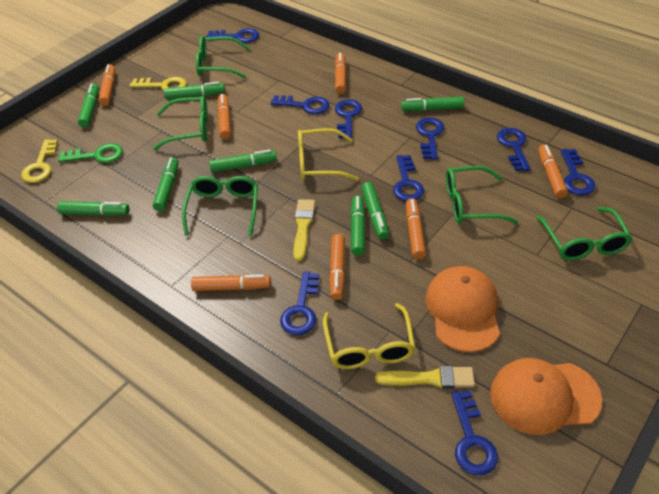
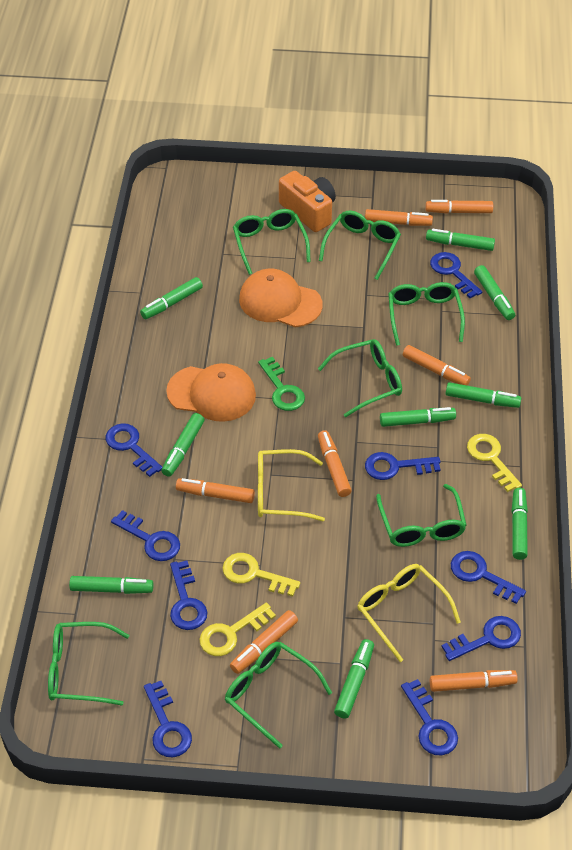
green glasses: 5 -> 7
green marker: 8 -> 9
orange camera: 0 -> 1
yellow brush: 2 -> 0
yellow key: 2 -> 3

